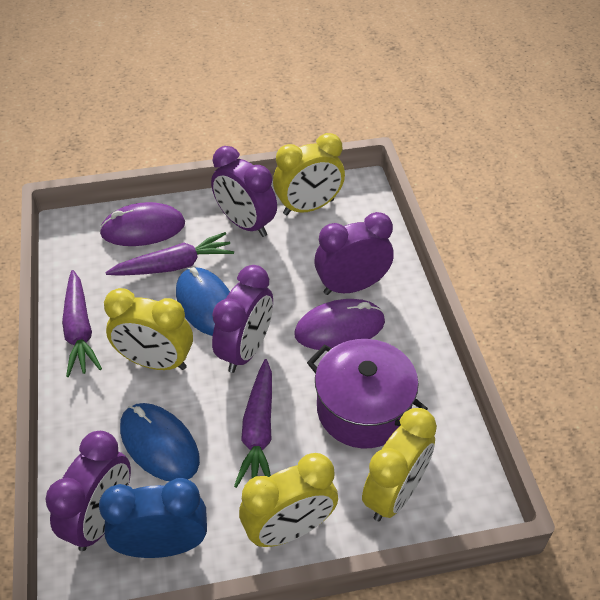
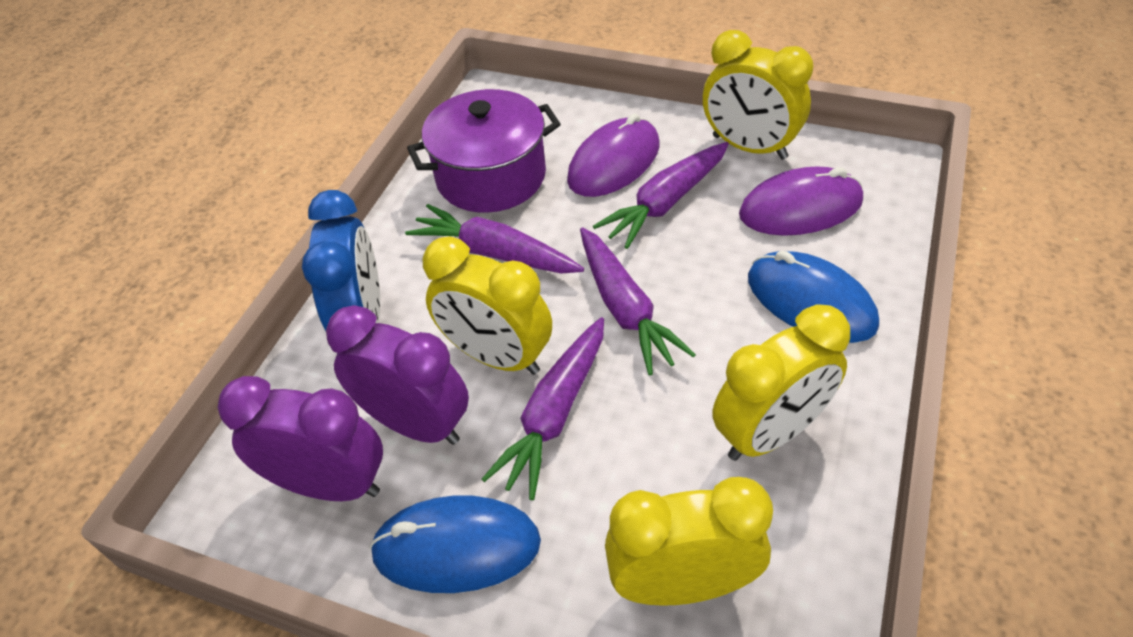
purple carrot: 3 -> 4
purple clock: 4 -> 2

